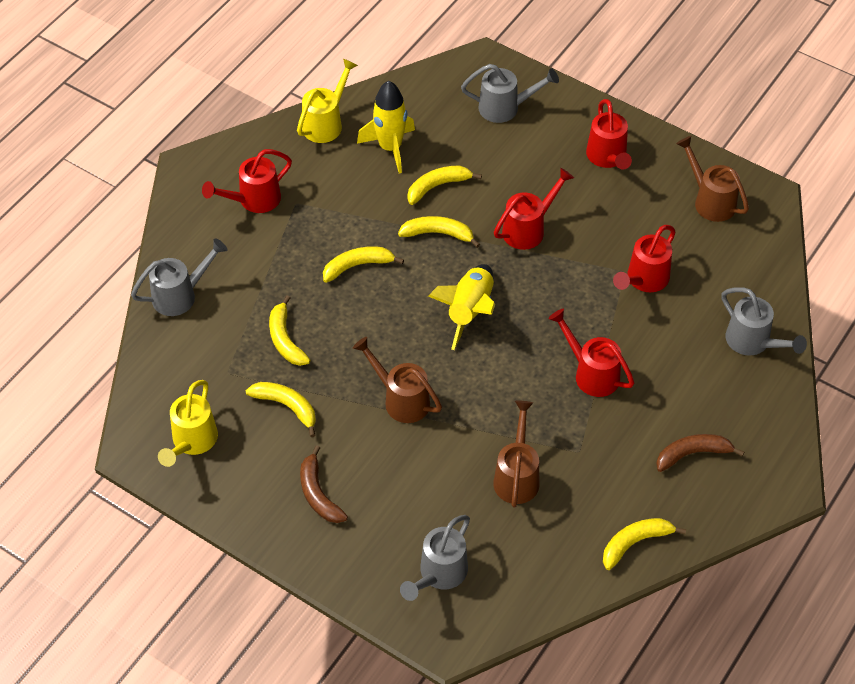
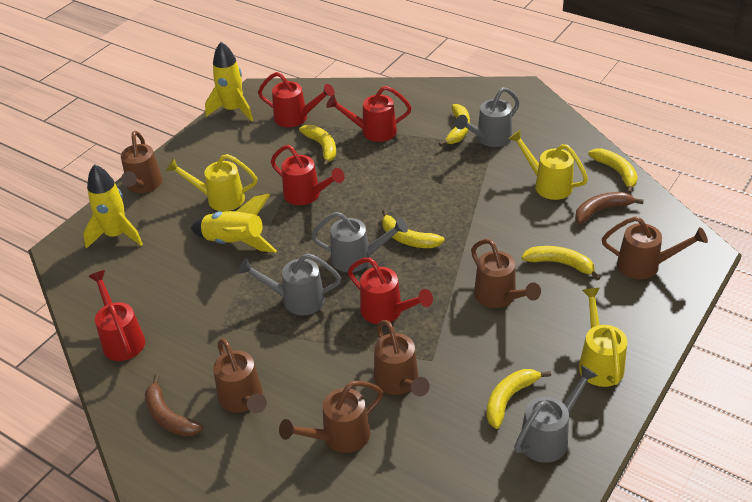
brown watering can: 3 -> 6
yellow rocket: 2 -> 3
yellow watering can: 2 -> 3

